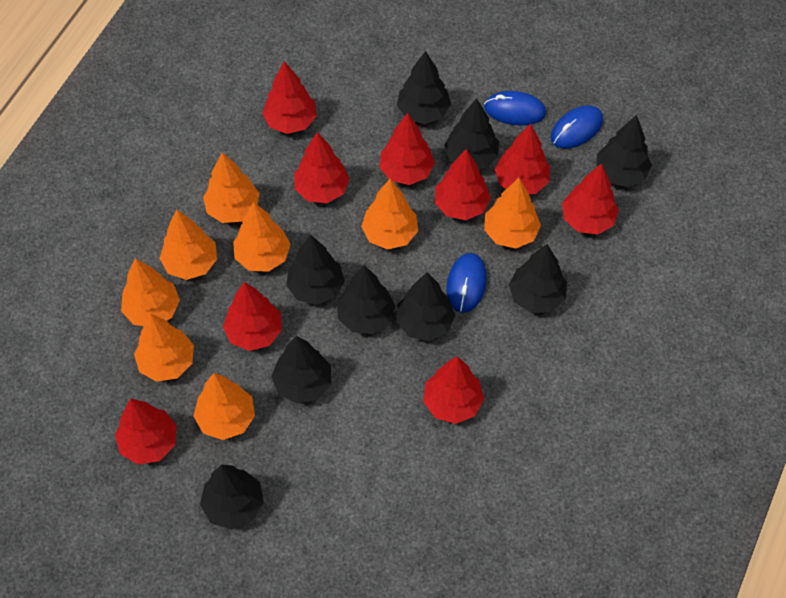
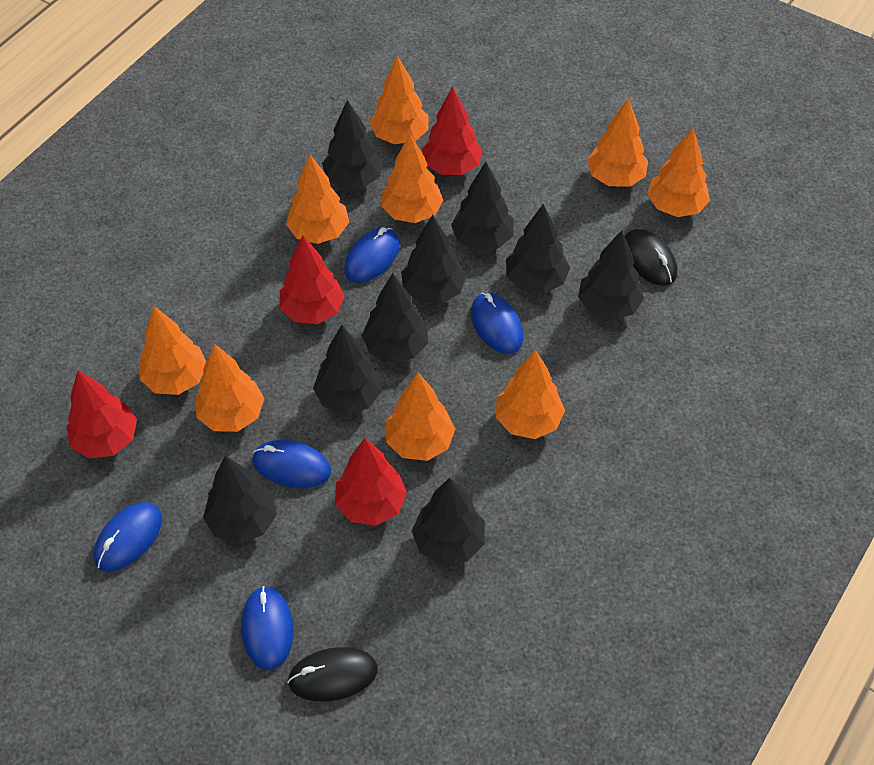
black mouse: 0 -> 2
blue mouse: 3 -> 5
orange tree: 8 -> 9
red tree: 9 -> 4

